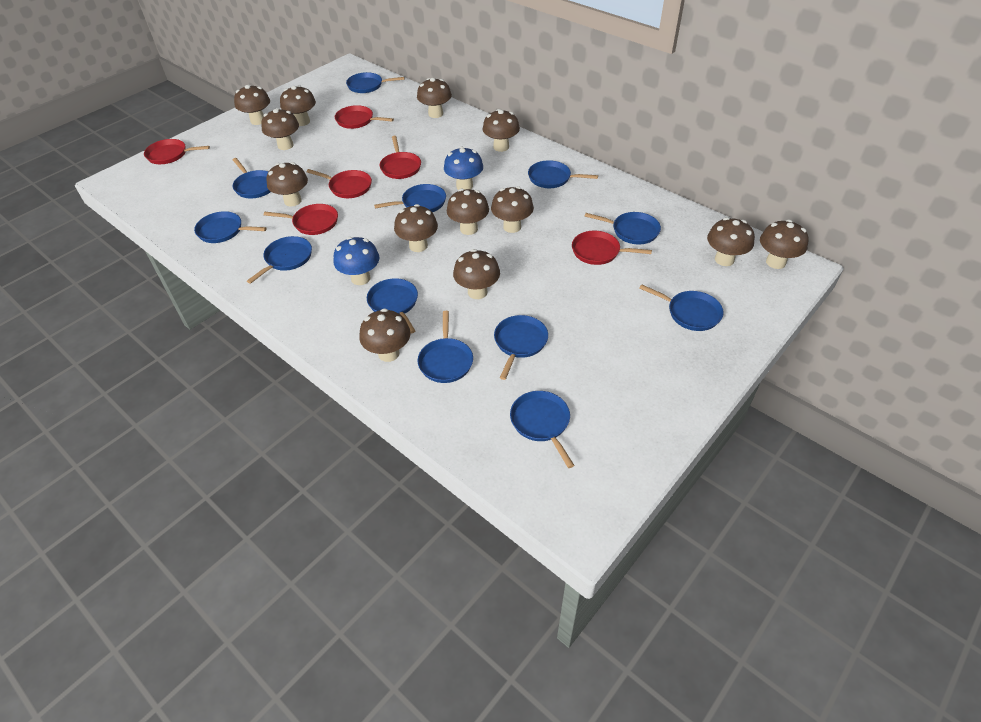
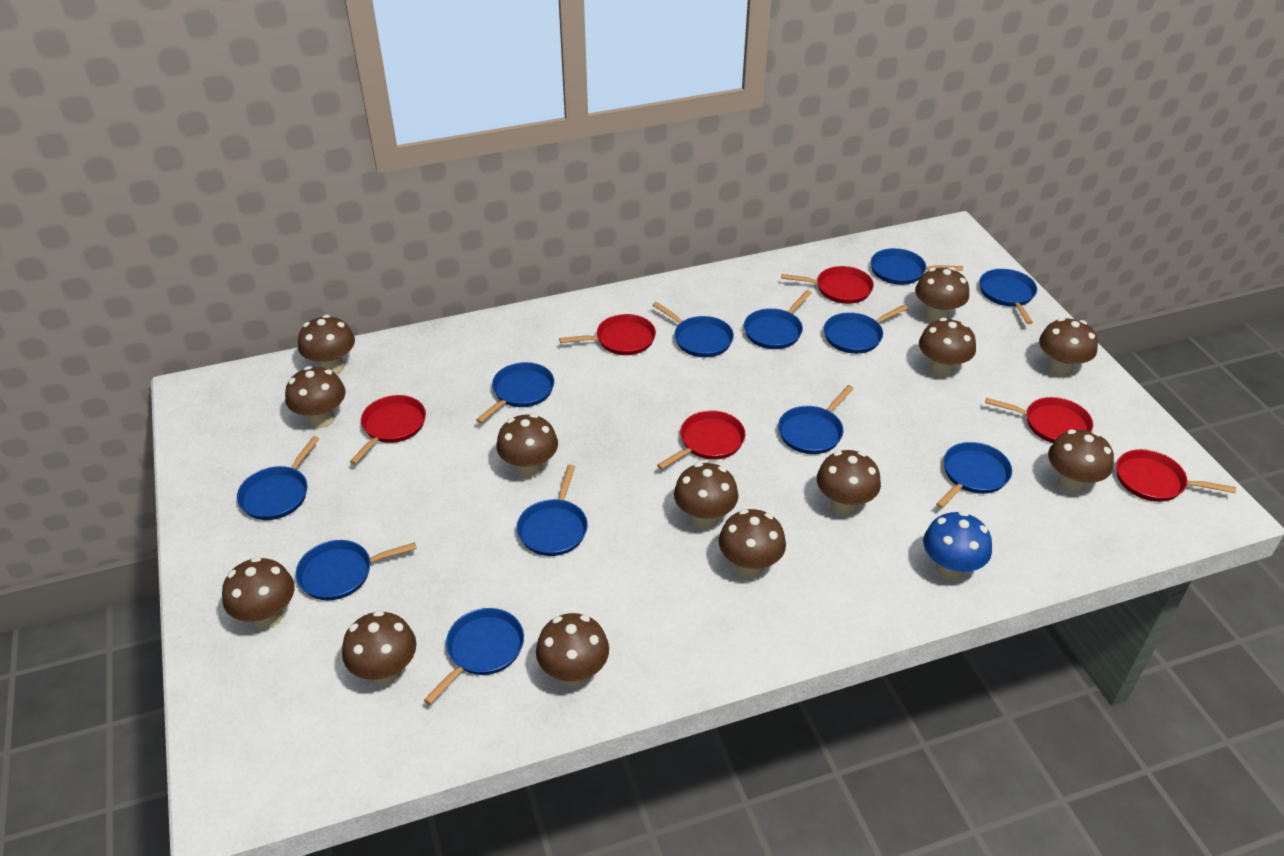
blue mushroom: 2 -> 1

